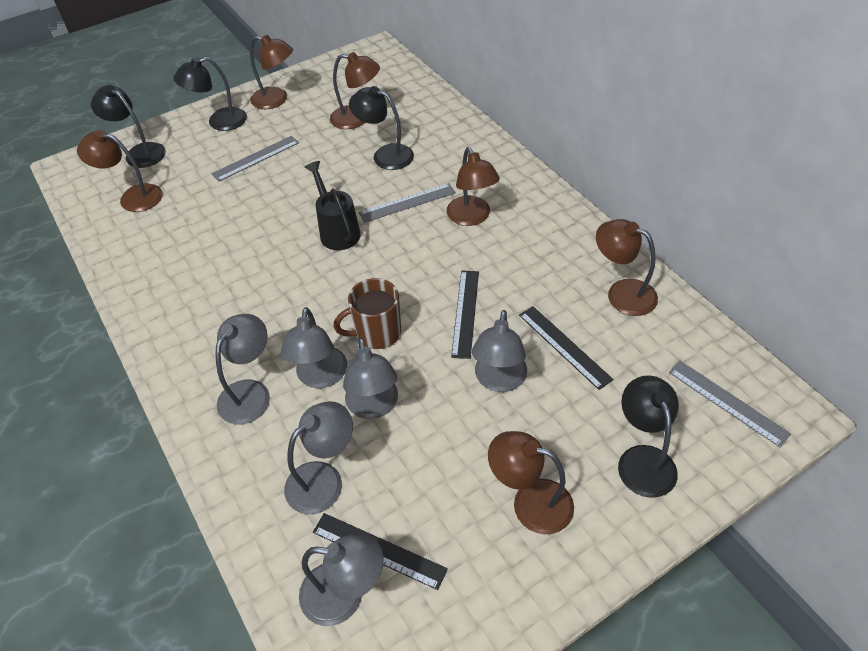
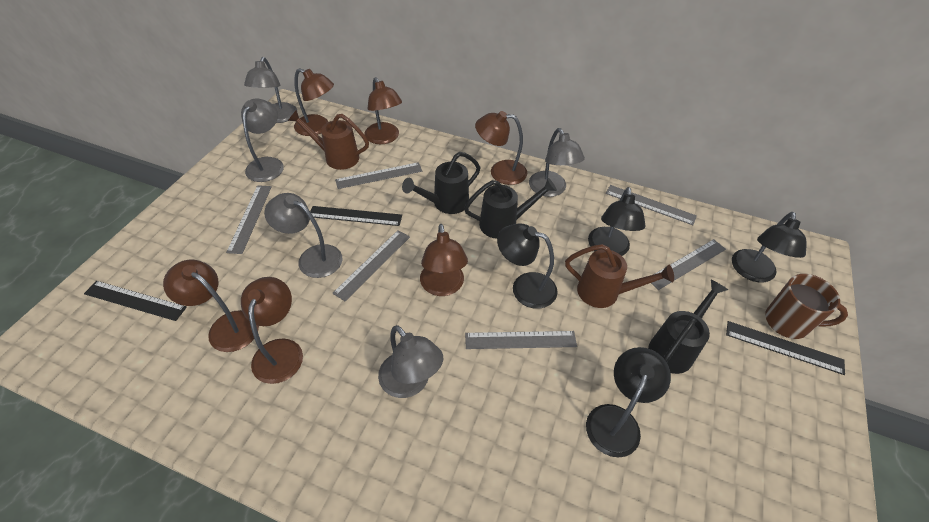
black watering can: 1 -> 3
brown watering can: 0 -> 2
grey lamp: 6 -> 5
grey ruler: 3 -> 6

